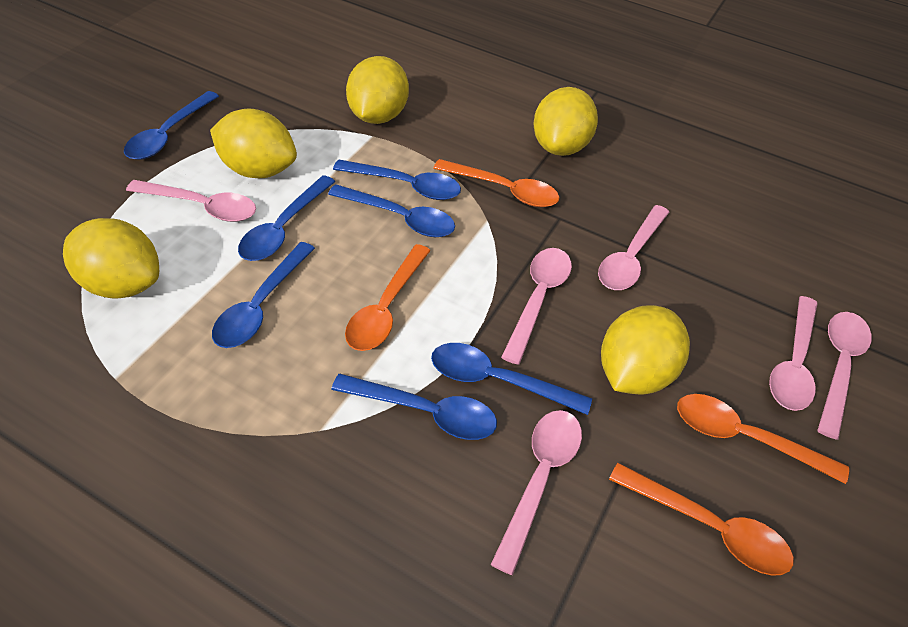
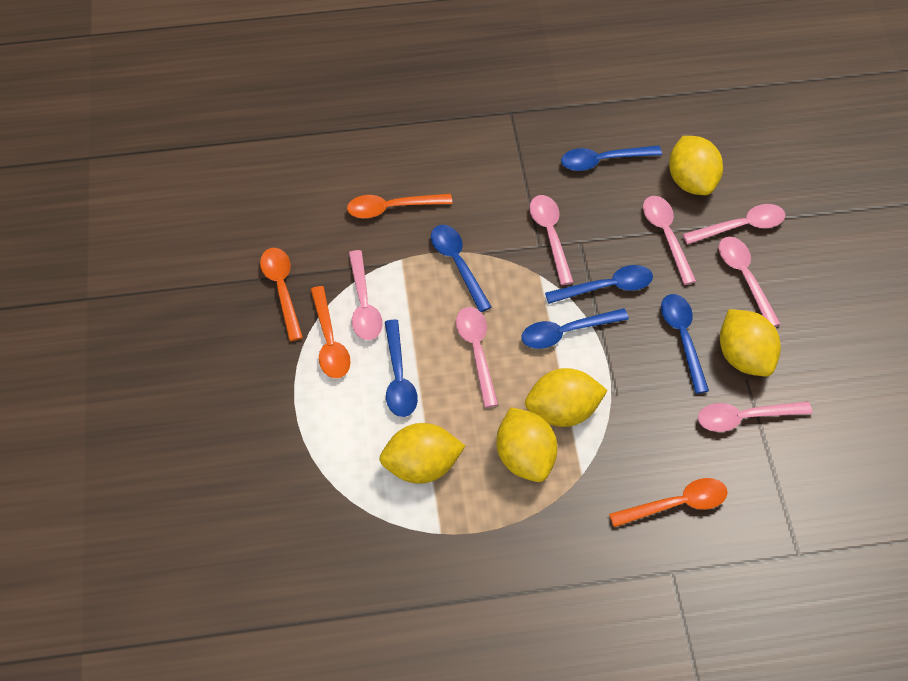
blue spoon: 7 -> 6
pink spoon: 6 -> 7

